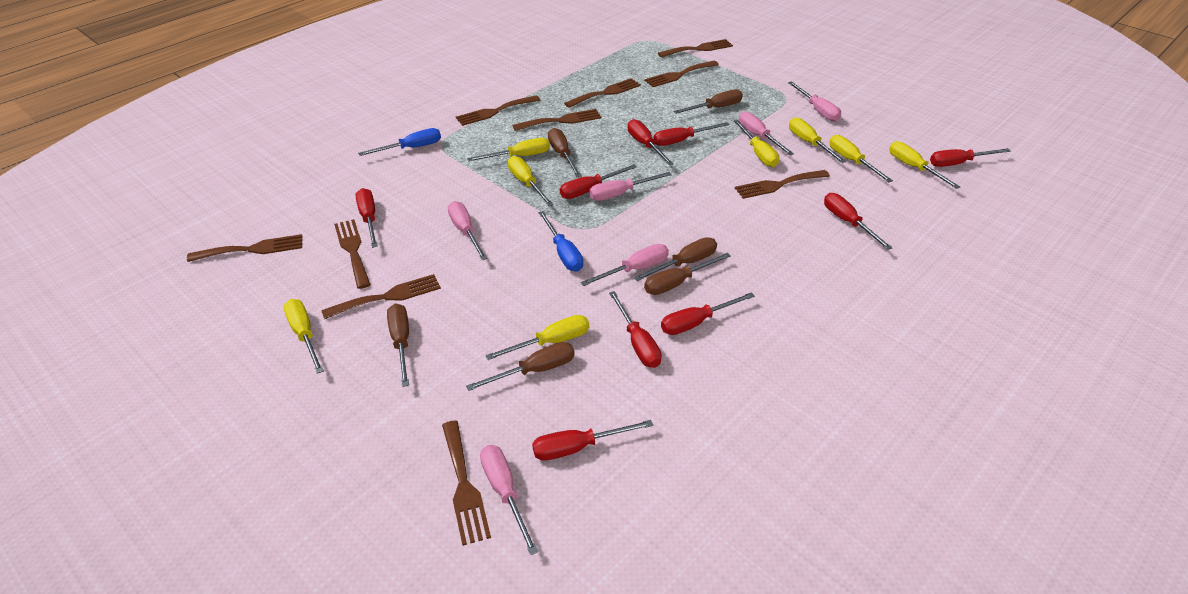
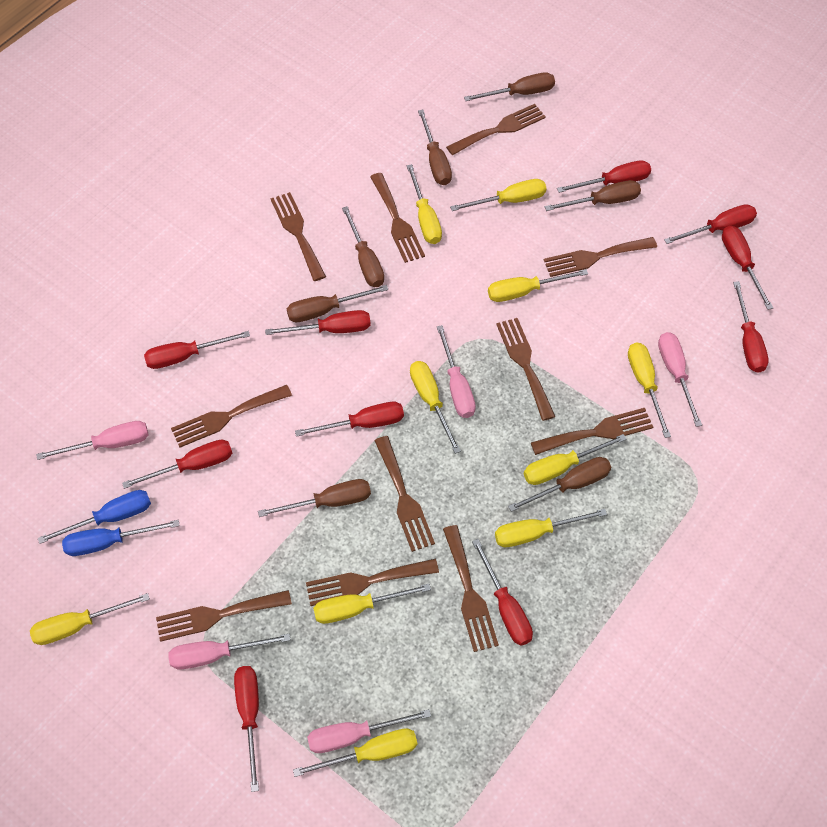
brown fork: 10 -> 11
brown screwdriver: 6 -> 7
pink screwdriver: 6 -> 5
red screwdriver: 9 -> 10
yellow screwdriver: 8 -> 10

